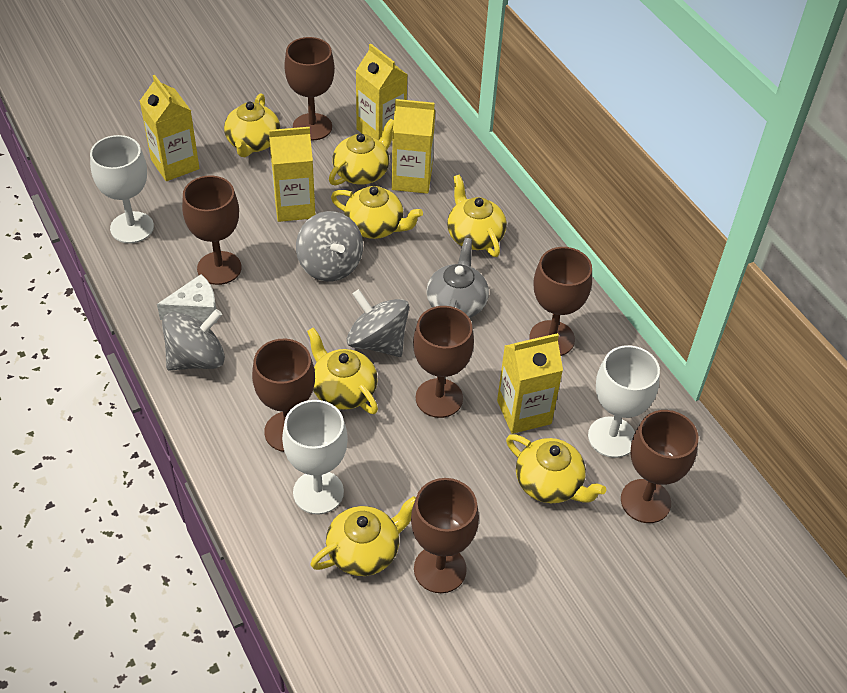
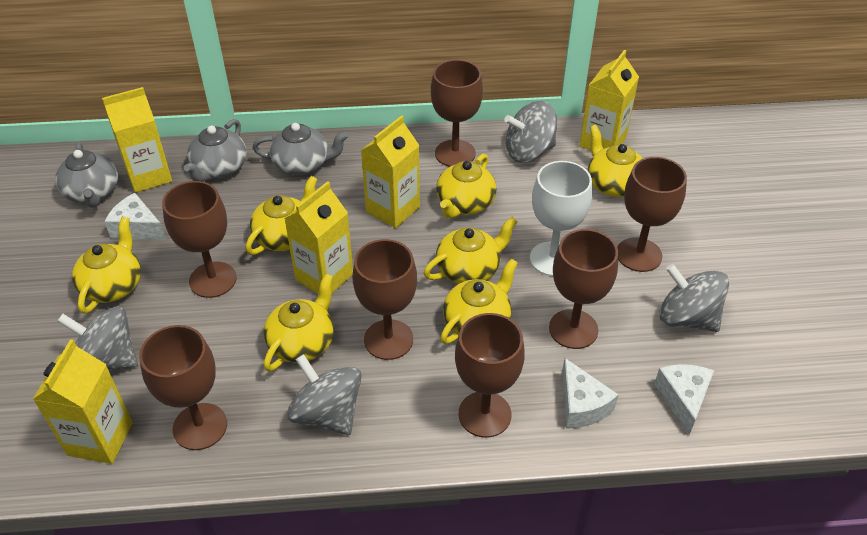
grey spinning top: 3 -> 4
grey teapot: 1 -> 3
white cheese: 1 -> 3
white goblet: 3 -> 1

